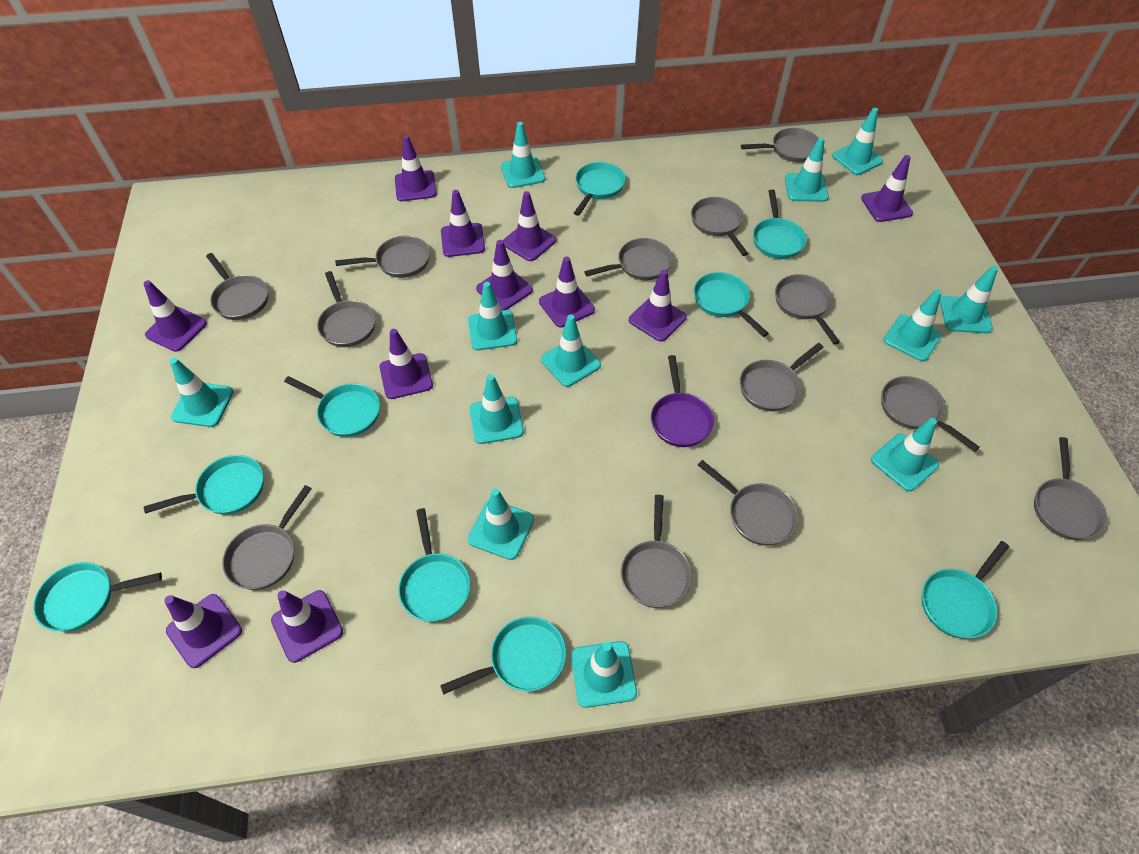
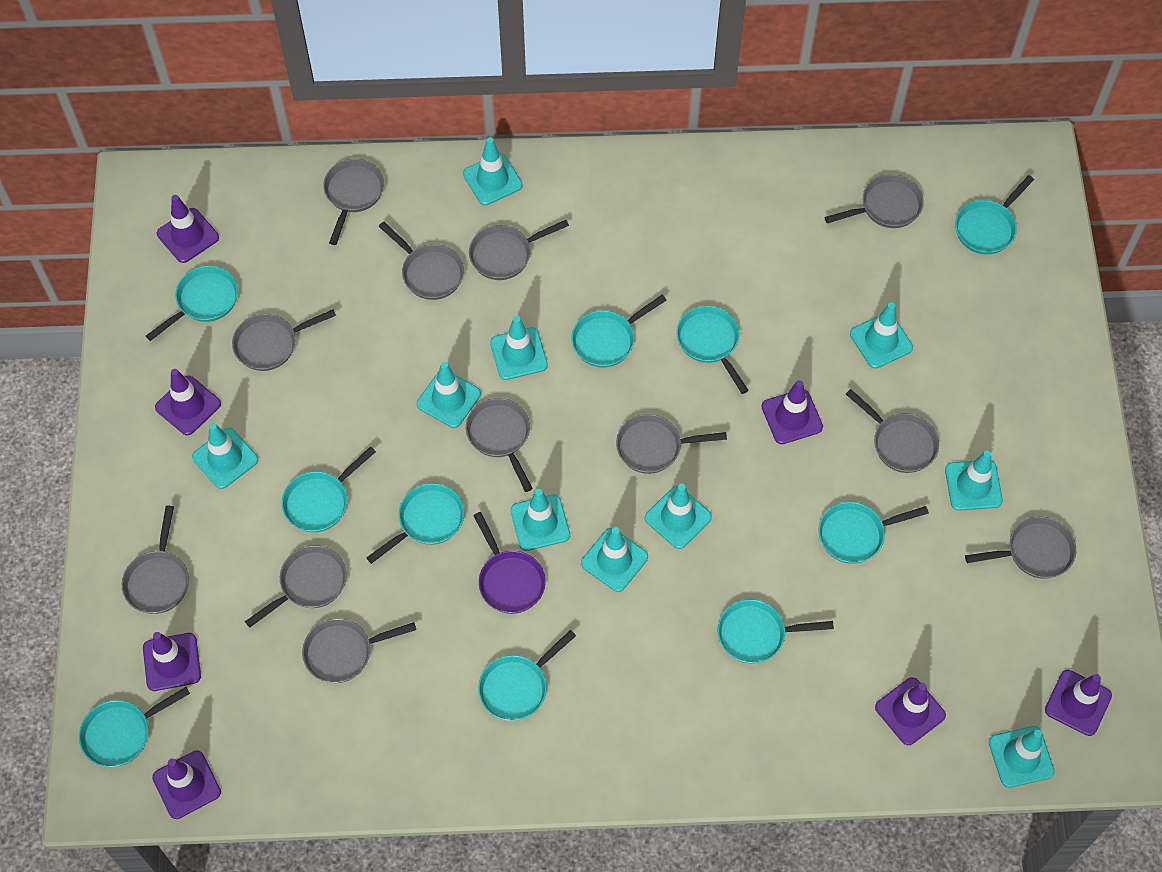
grey pan: 13 -> 12
purple traffic cone: 11 -> 7
turquoise pan: 9 -> 10
turquoise traffic cone: 12 -> 10

